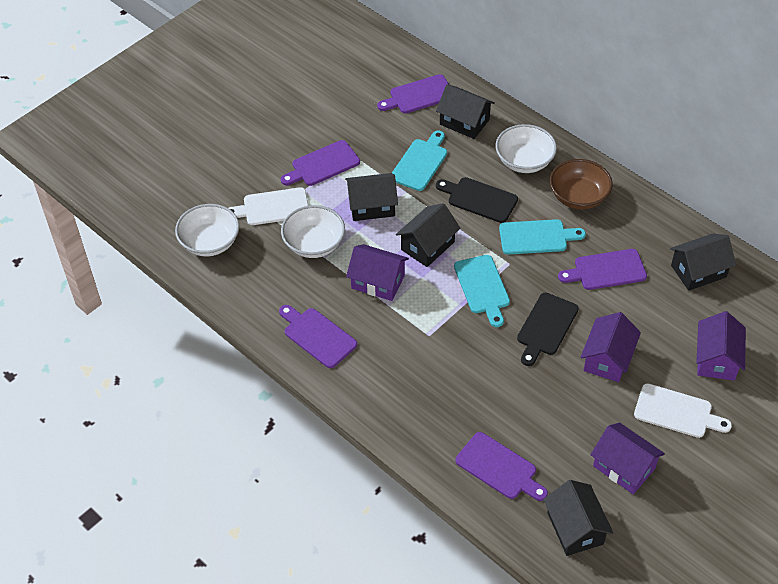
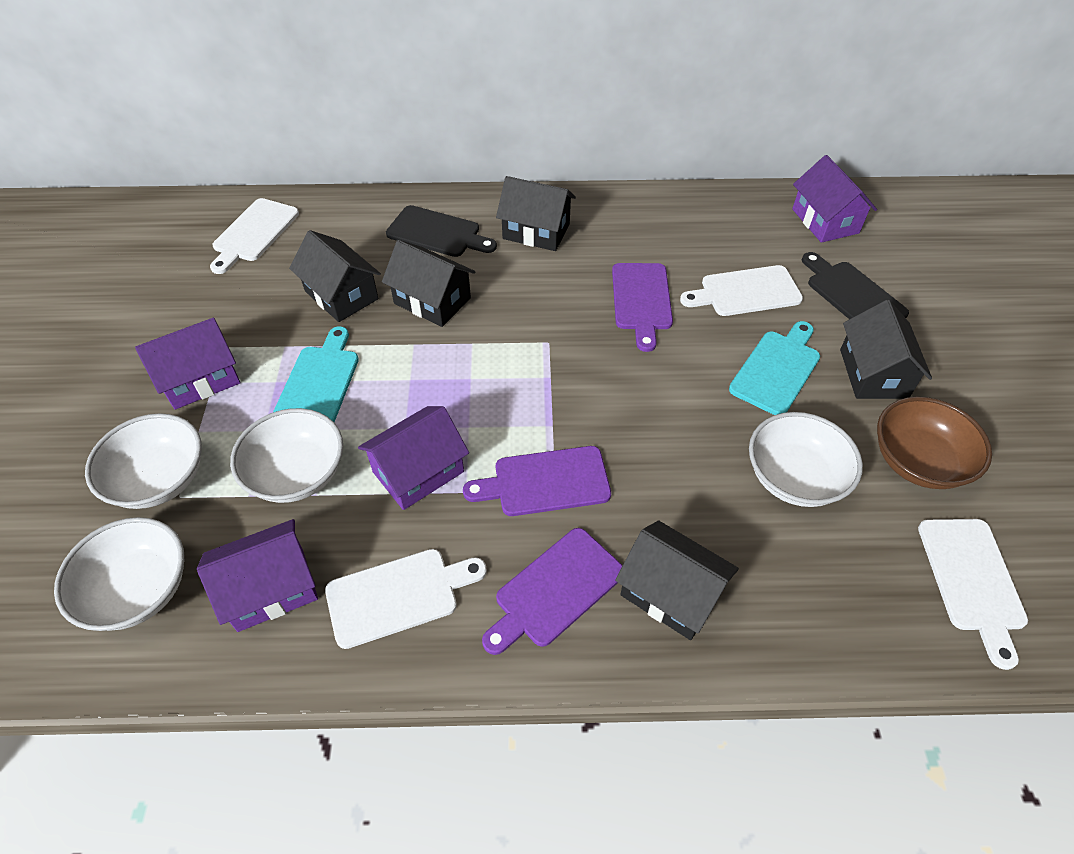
purple cutting board: 5 -> 3
turquoise cutting board: 3 -> 2
white bowl: 3 -> 4
white cutting board: 2 -> 4

